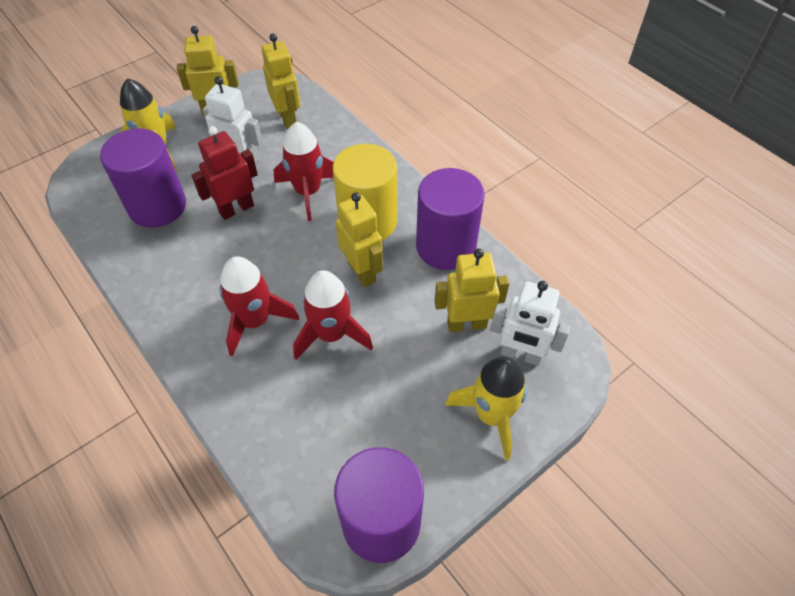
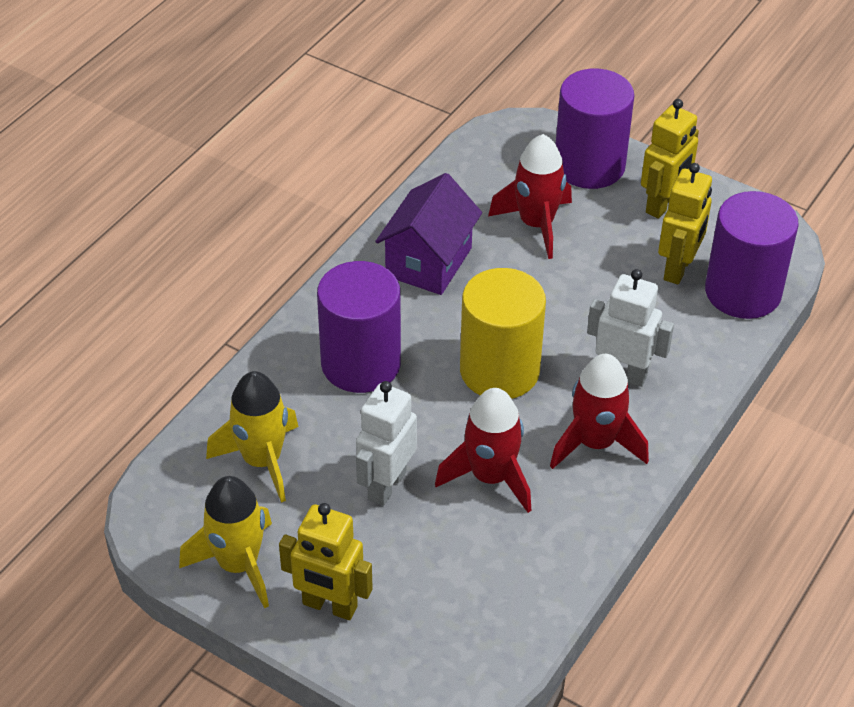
purple house: 0 -> 1
red robot: 1 -> 0
yellow robot: 4 -> 3

